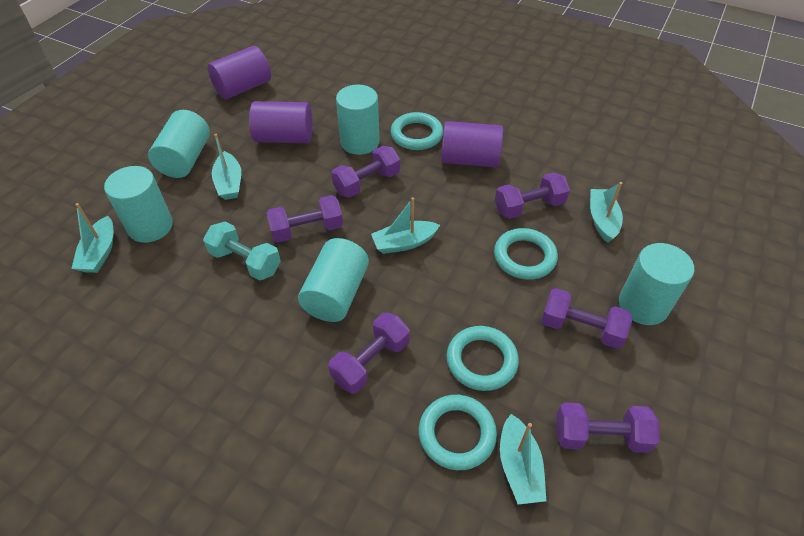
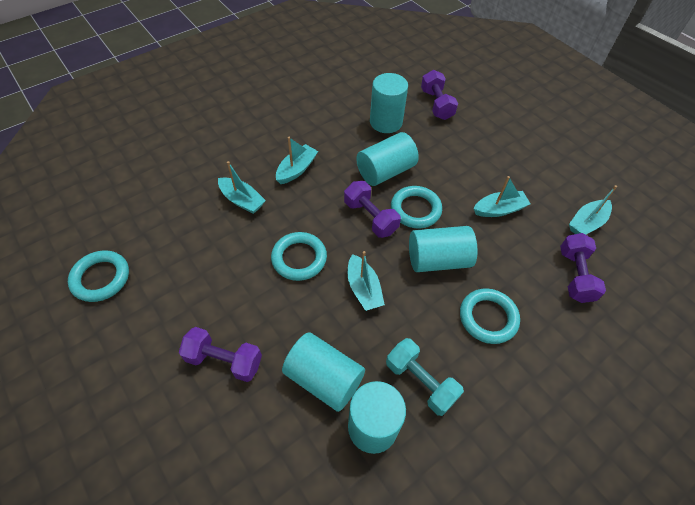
purple cylinder: 3 -> 0
purple dumbbell: 6 -> 4

